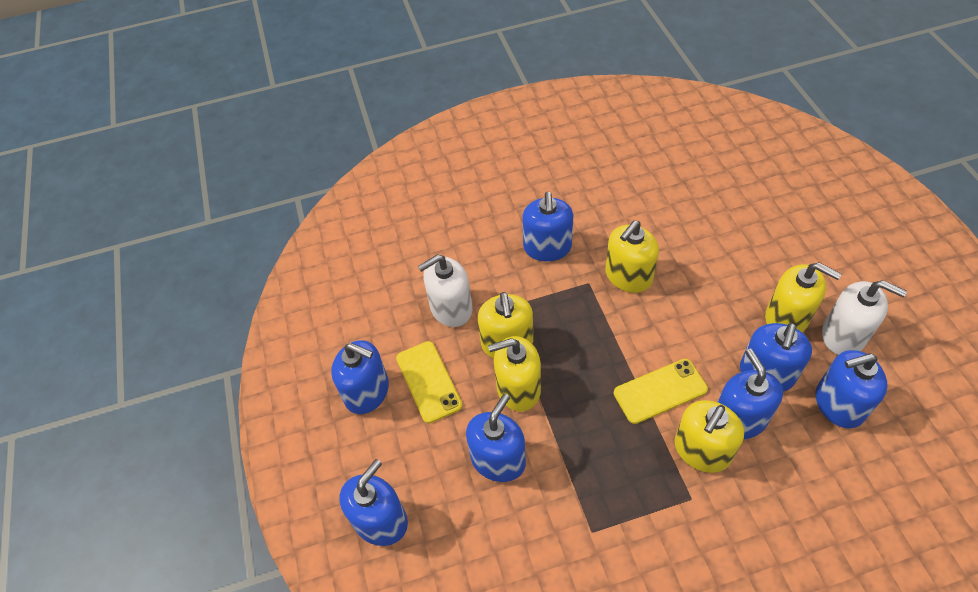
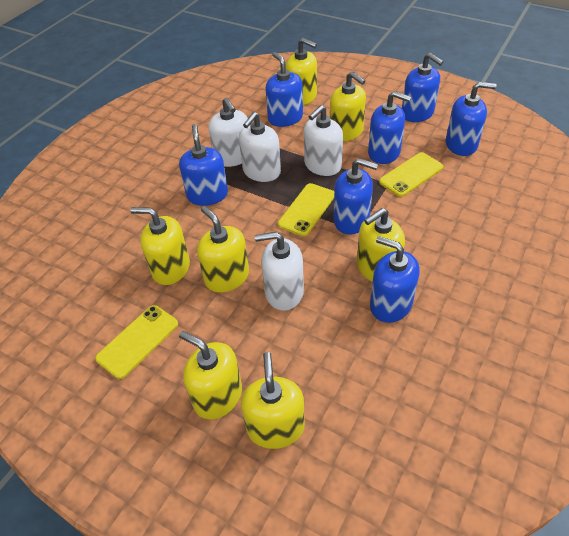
white soap dispenser: 2 -> 4
yellow phone: 2 -> 3
yellow soap dispenser: 5 -> 7

